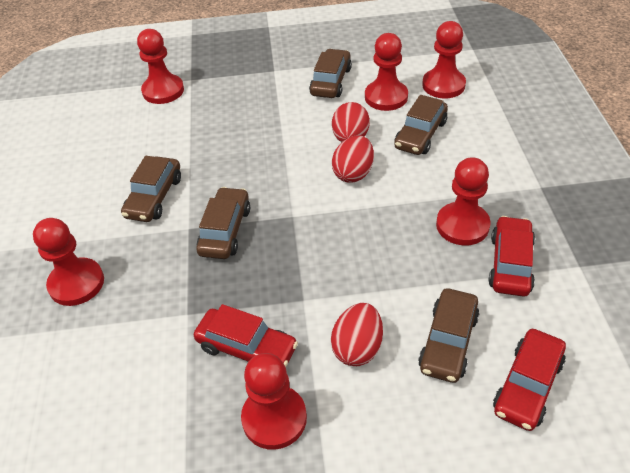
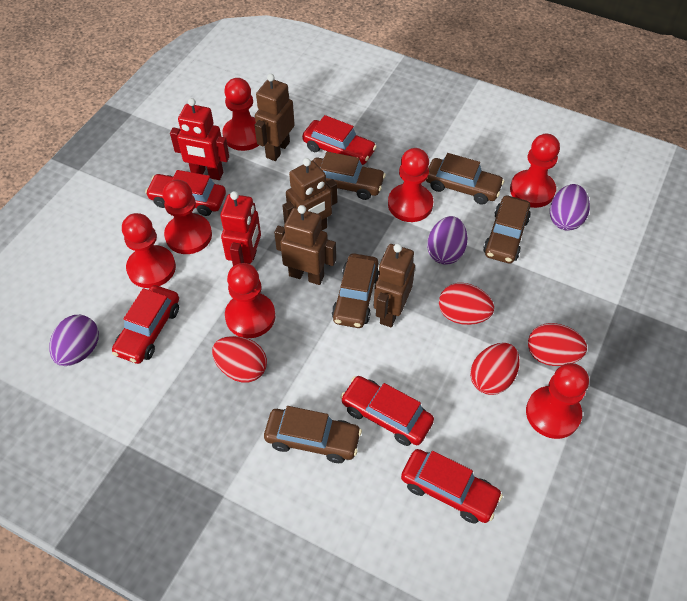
brown robot: 0 -> 4
purple egg: 0 -> 3
red car: 3 -> 5
red egg: 3 -> 4
red pawn: 6 -> 7
red robot: 0 -> 2

